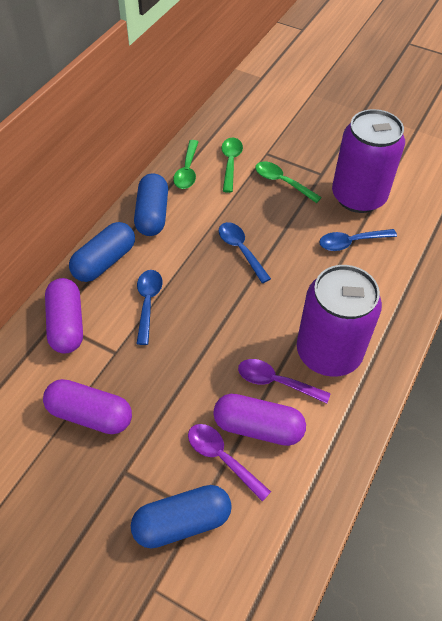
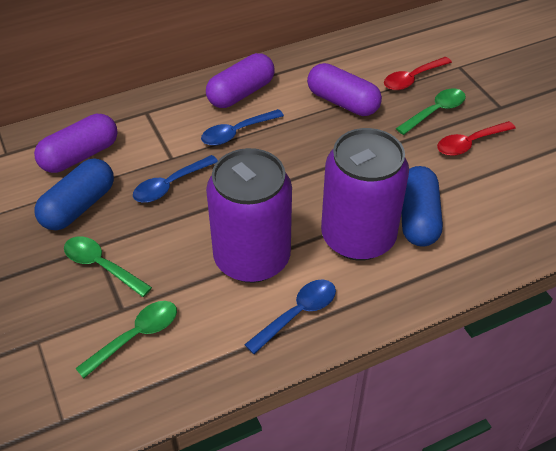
blue capsule: 3 -> 2
purple spoon: 2 -> 0
red spoon: 0 -> 2

